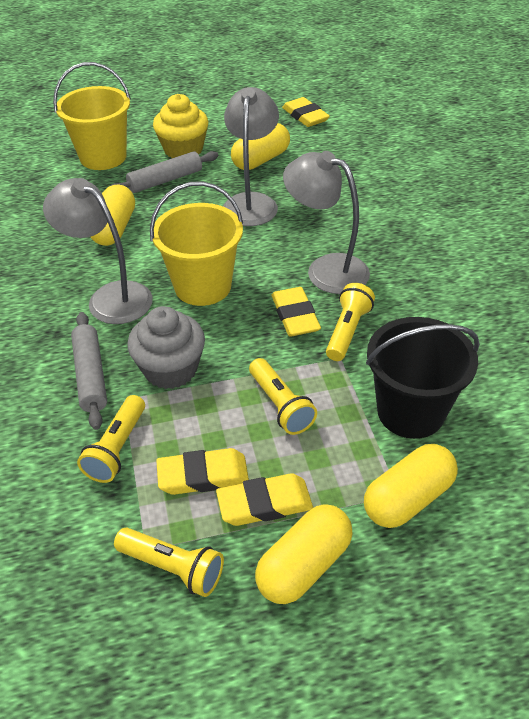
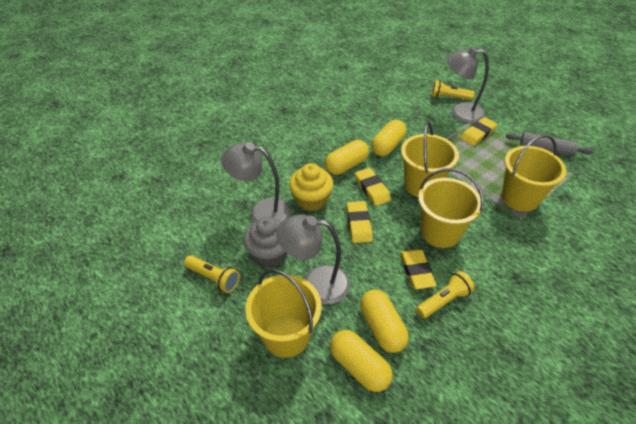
black bucket: 1 -> 0
grey rolling pin: 2 -> 1
yellow bucket: 2 -> 4
yellow flashlight: 4 -> 3

